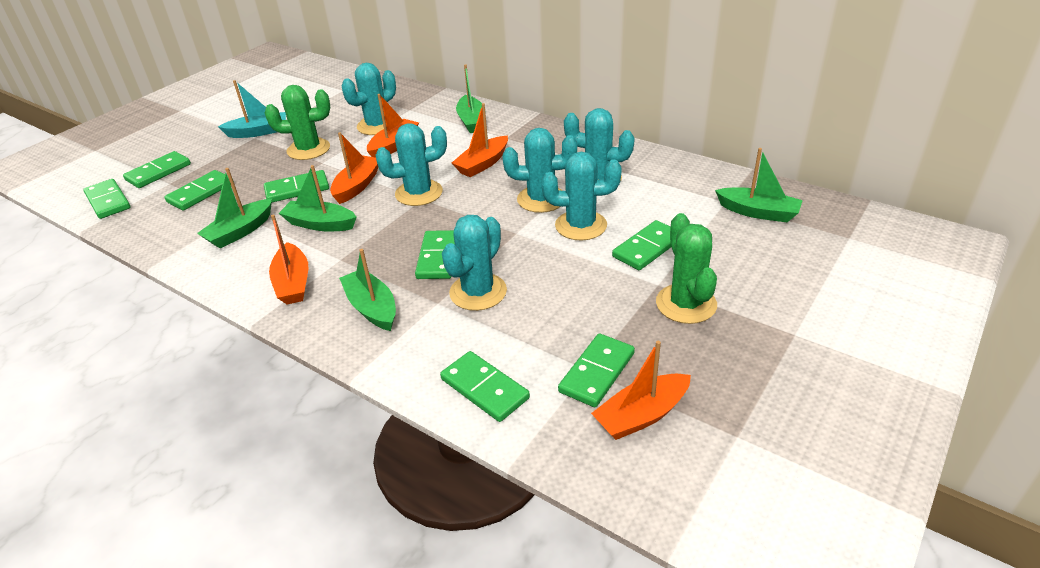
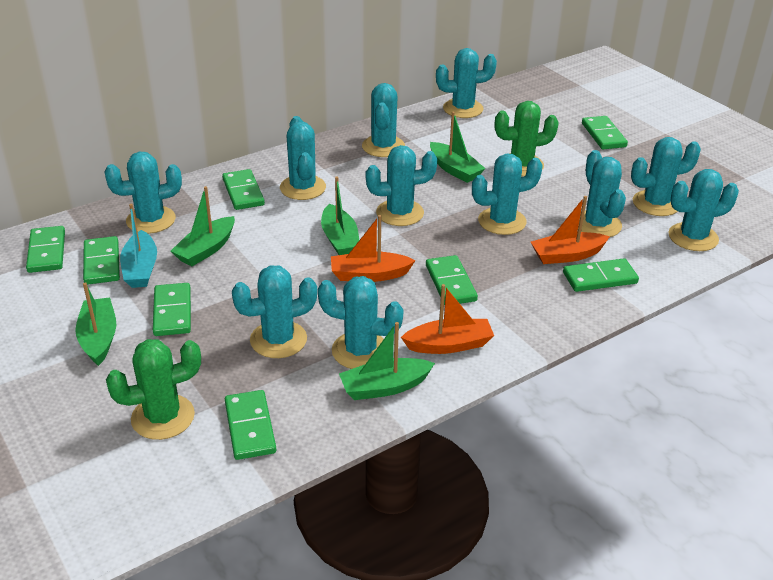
orange boat: 5 -> 3
turquoise cactus: 6 -> 11

